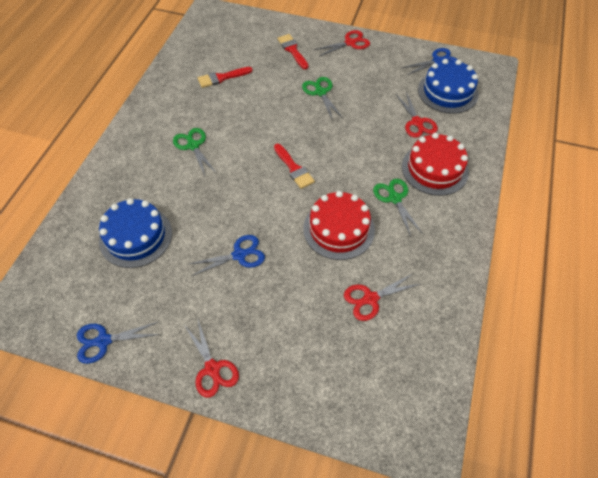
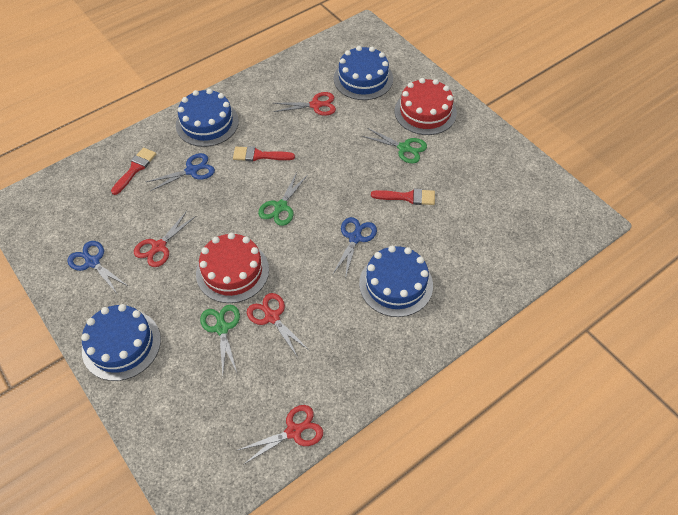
blue cake: 2 -> 4

